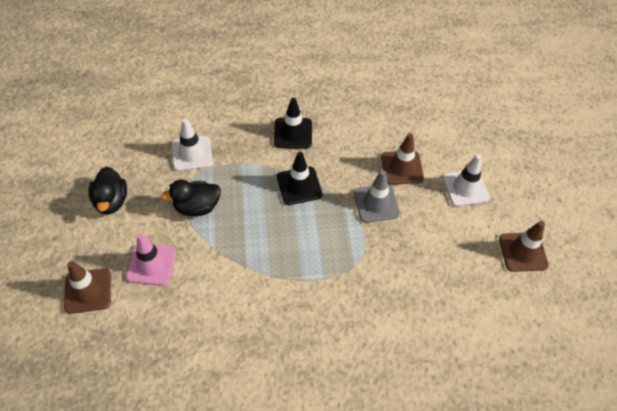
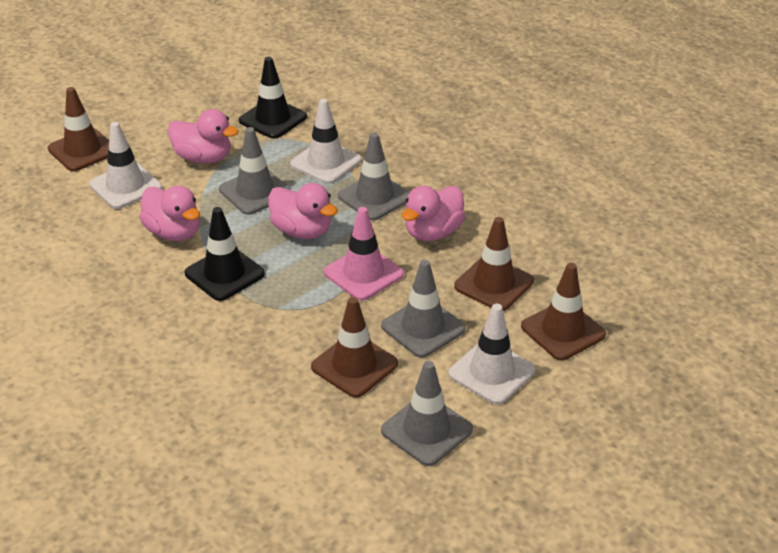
black duck: 2 -> 0
brown traffic cone: 3 -> 4
grey traffic cone: 1 -> 4
pink duck: 0 -> 4
white traffic cone: 2 -> 3

